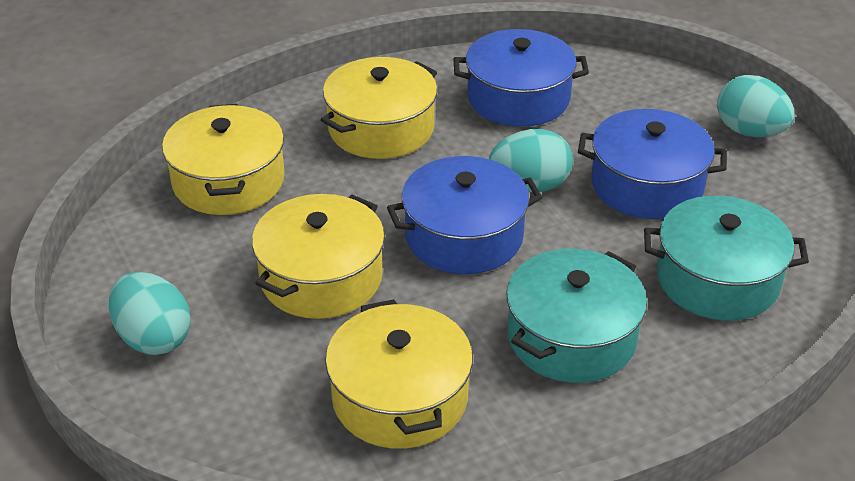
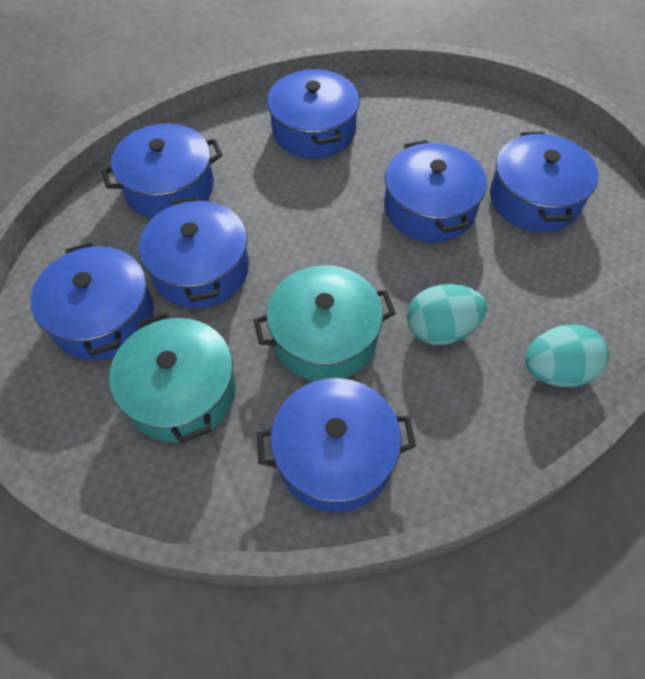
blue pot: 3 -> 7
turquoise egg: 3 -> 2
yellow pot: 4 -> 0

